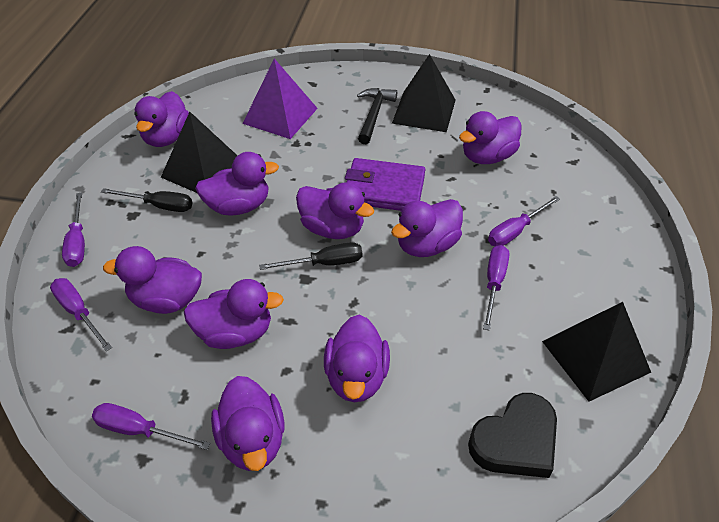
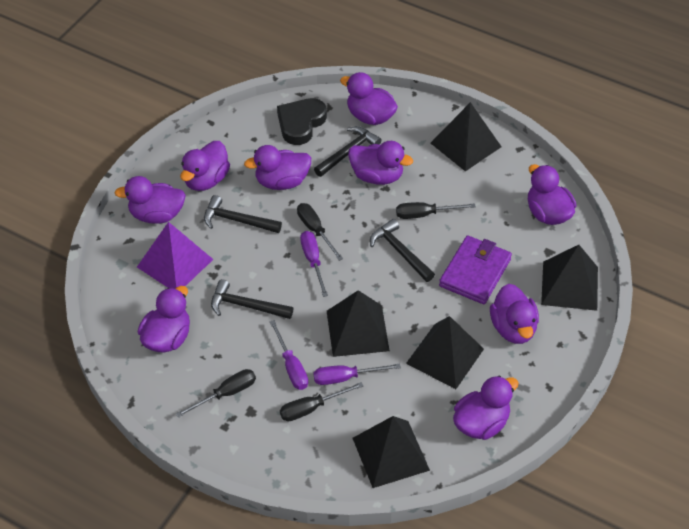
black hammer: 1 -> 4
black pyramid: 3 -> 5
black screwdriver: 2 -> 4
purple screwdriver: 5 -> 3

